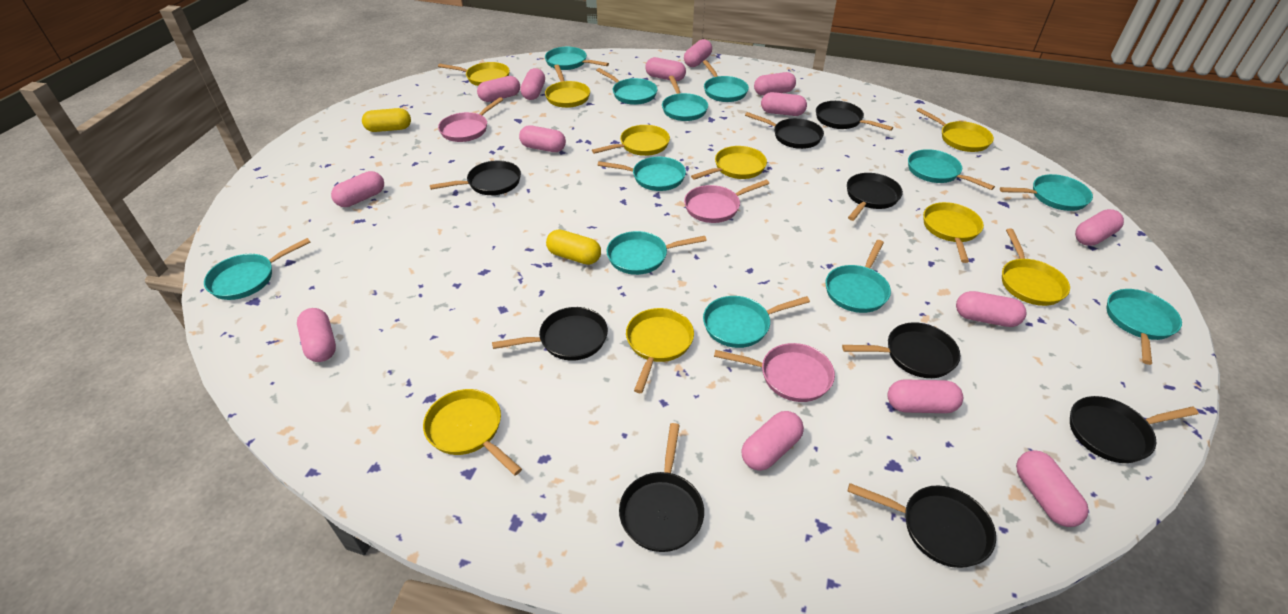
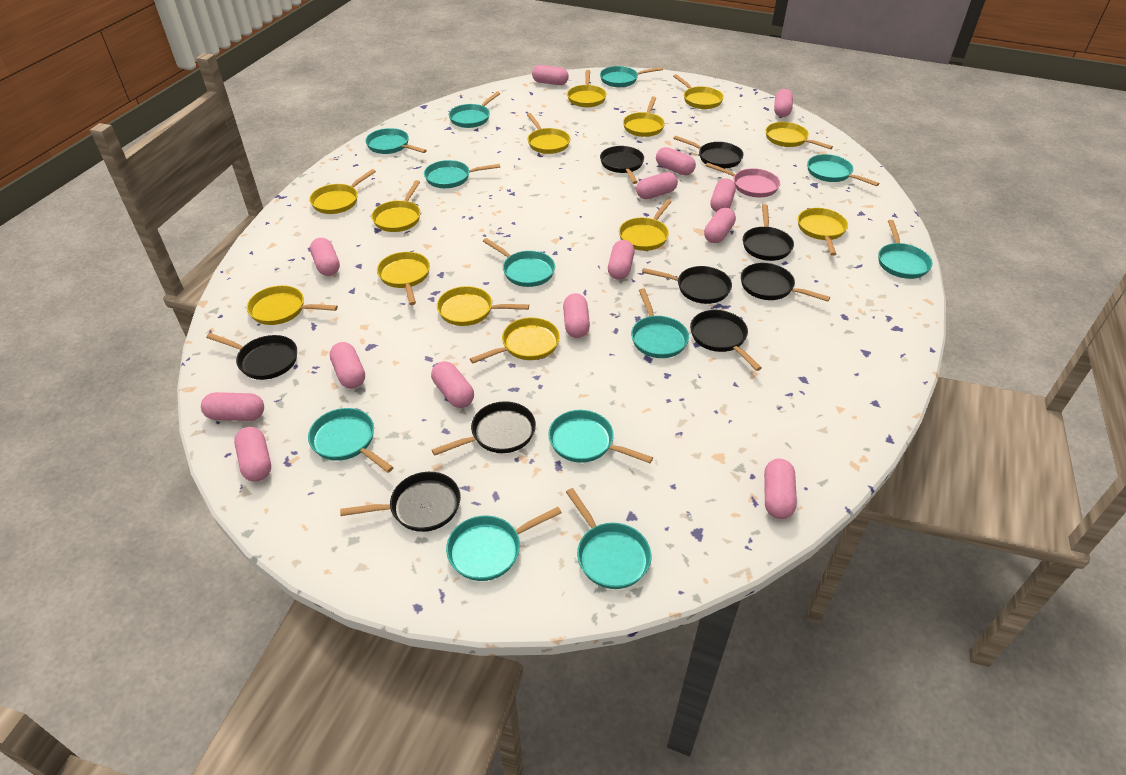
pink pan: 3 -> 1
yellow capsule: 2 -> 0
yellow pan: 9 -> 13

